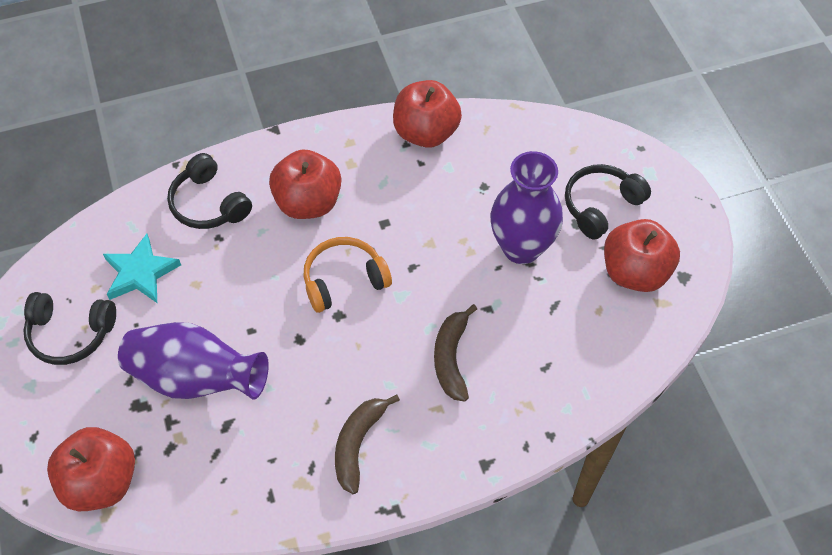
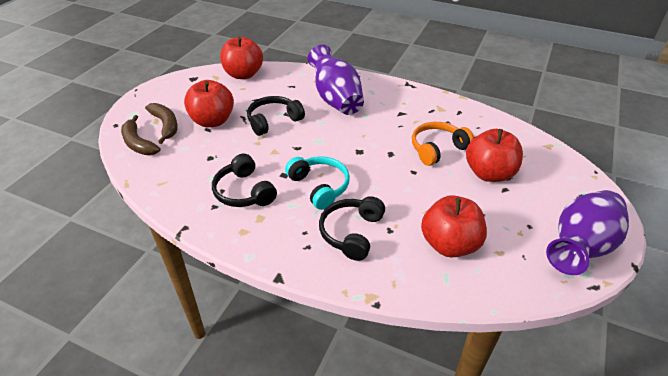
turquoise headphones: 0 -> 1
turquoise star: 1 -> 0

